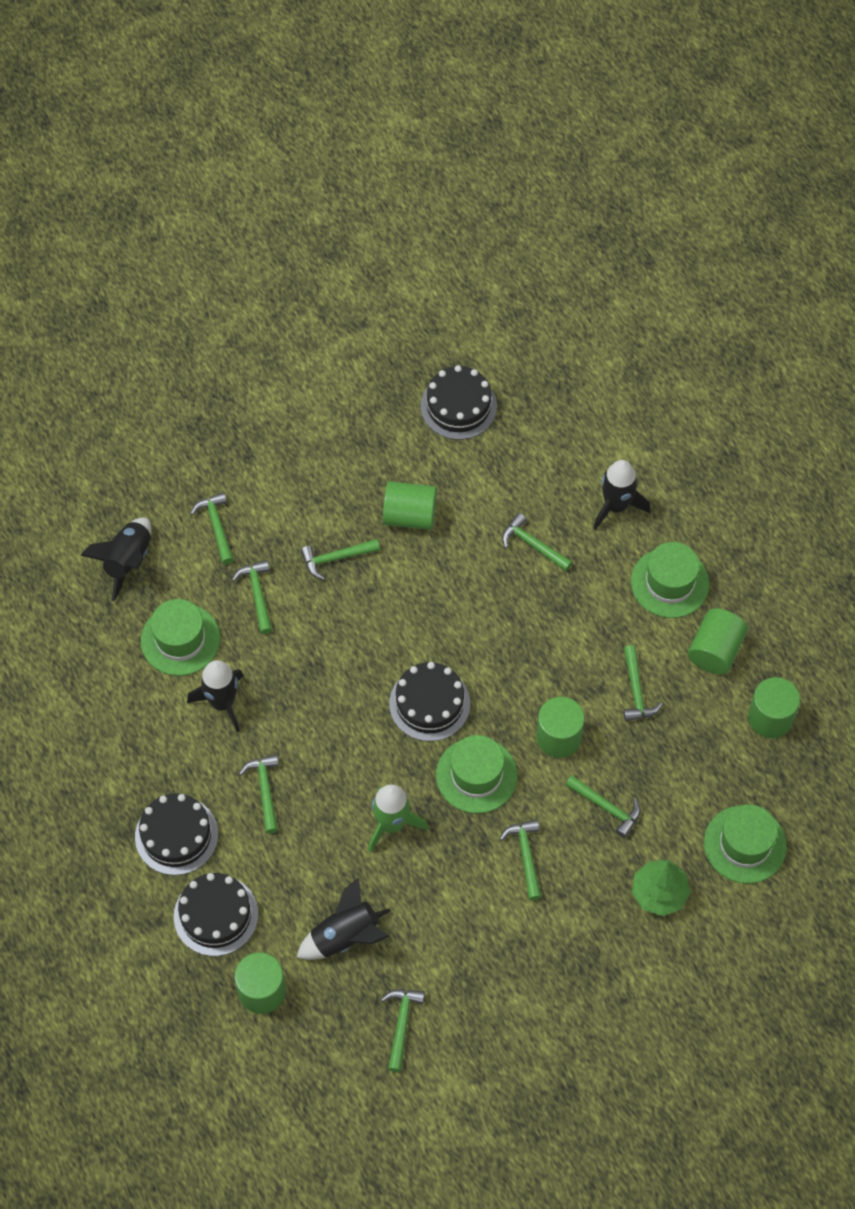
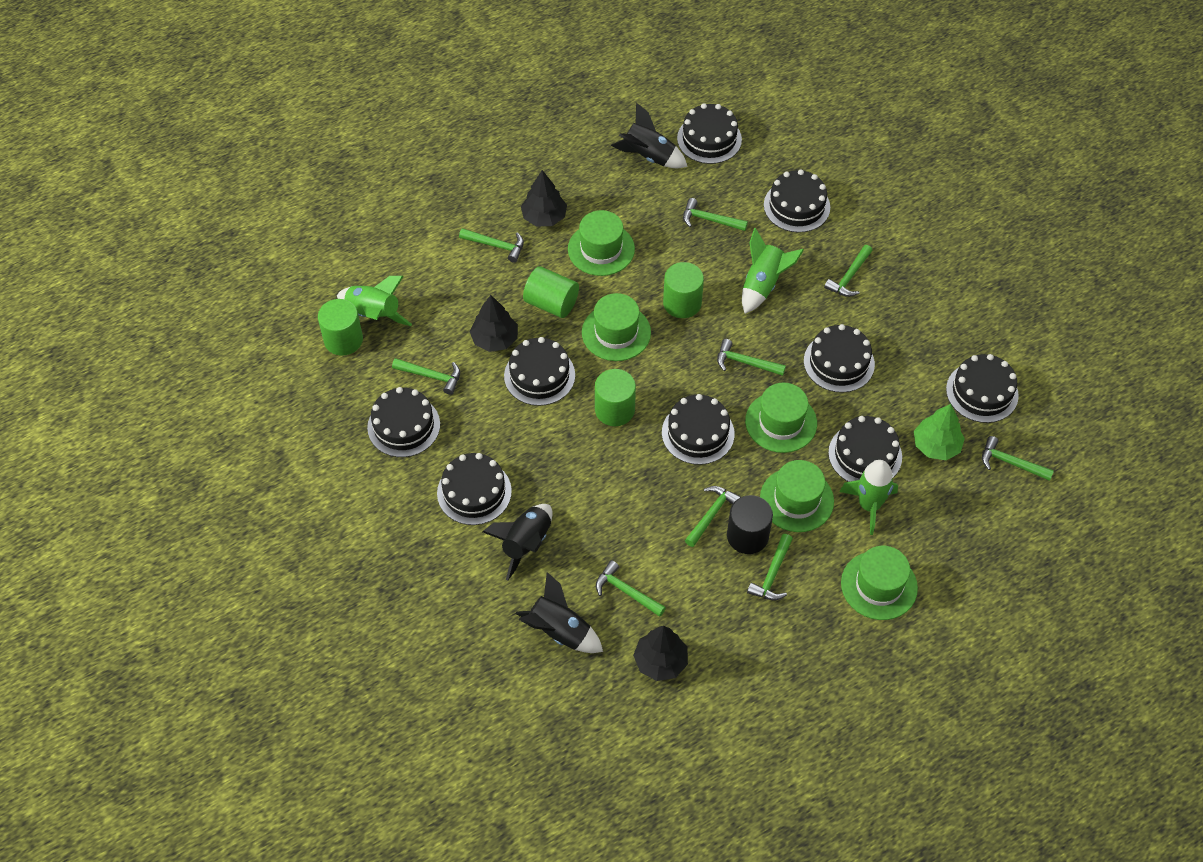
black cake: 4 -> 9
black cylinder: 0 -> 1
black rocket: 4 -> 3
black tree: 0 -> 3
green cylinder: 5 -> 4
green hat: 4 -> 5
green rocket: 1 -> 3

